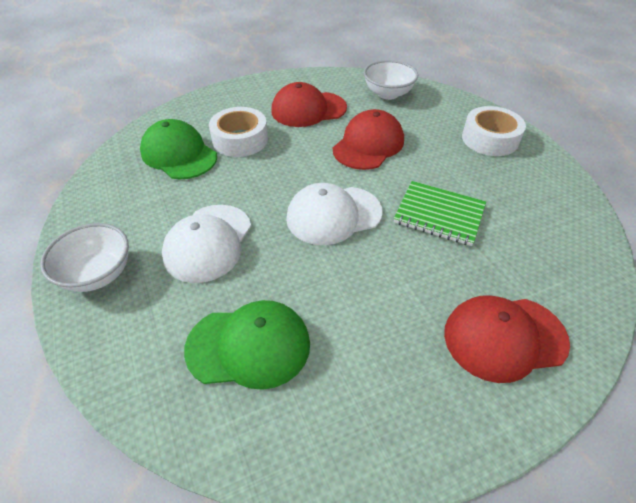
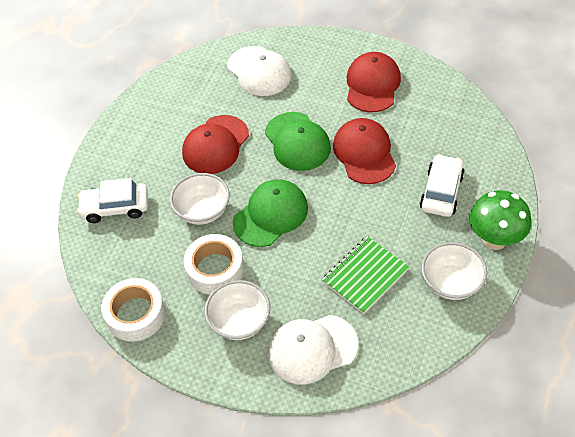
green mushroom: 0 -> 1
white bowl: 2 -> 3
white car: 0 -> 2

